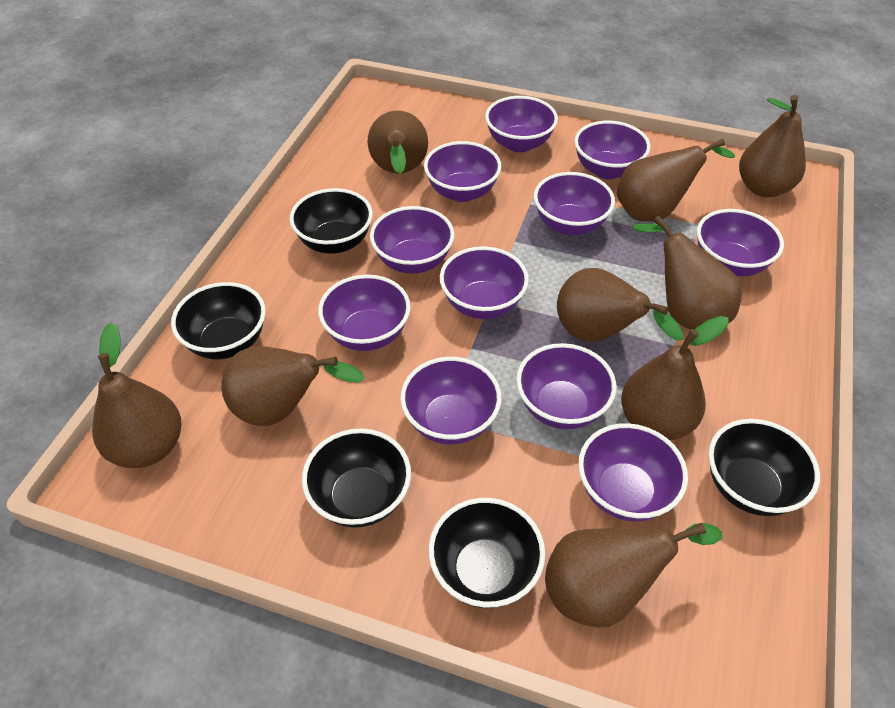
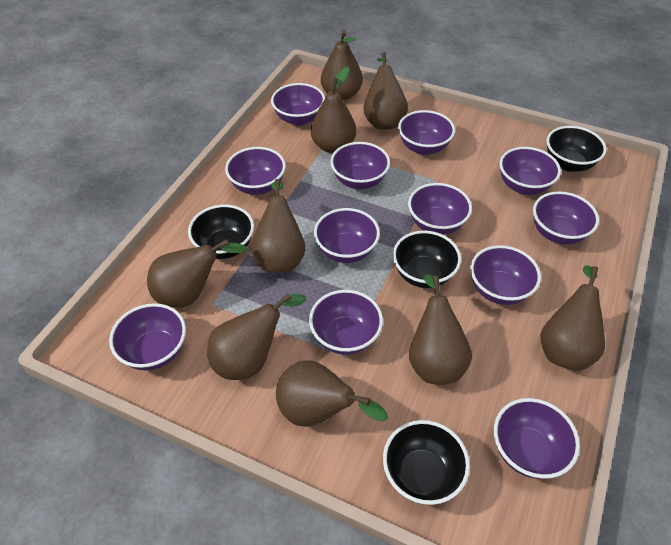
black bowl: 5 -> 4
purple bowl: 11 -> 12

